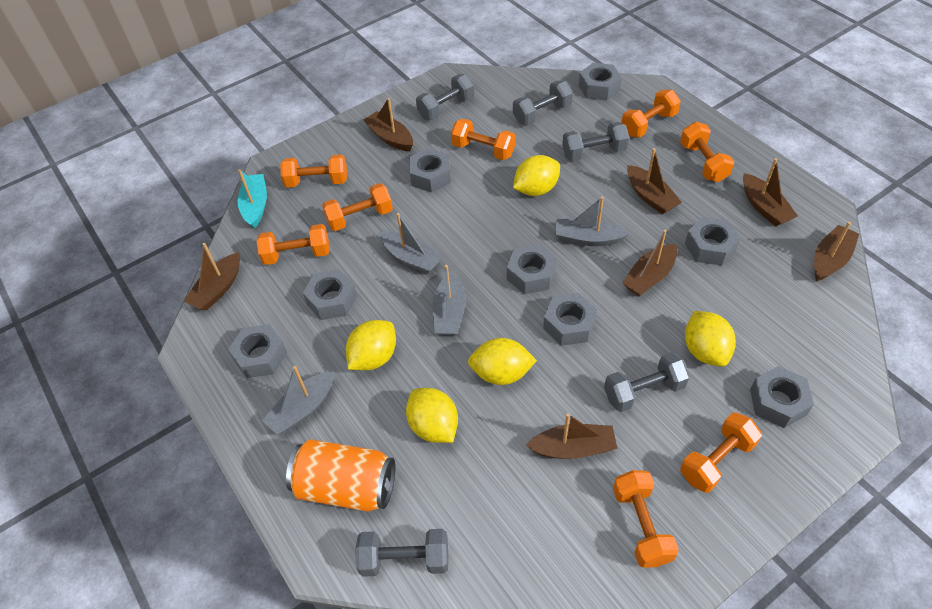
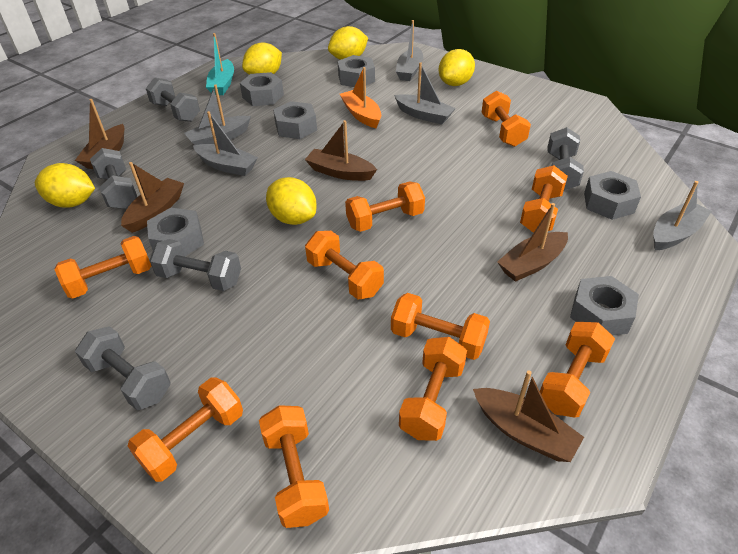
brown boat: 7 -> 5
grey boat: 4 -> 5
grey nut: 8 -> 6
orange boat: 0 -> 1
orange can: 1 -> 0
orange dumbbell: 8 -> 10

